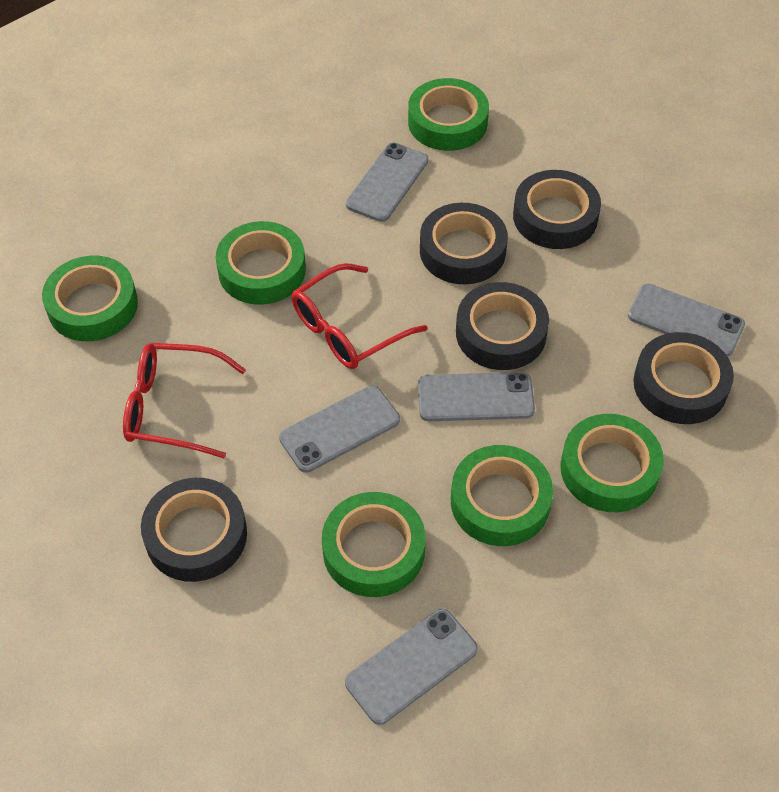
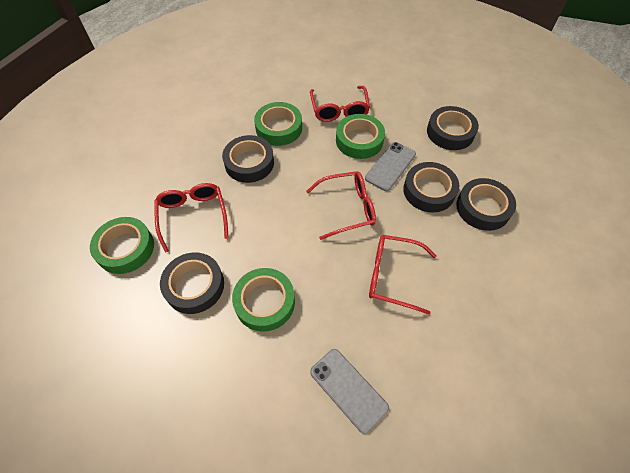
green tape: 6 -> 4
grey phone: 5 -> 2
red glasses: 2 -> 4

